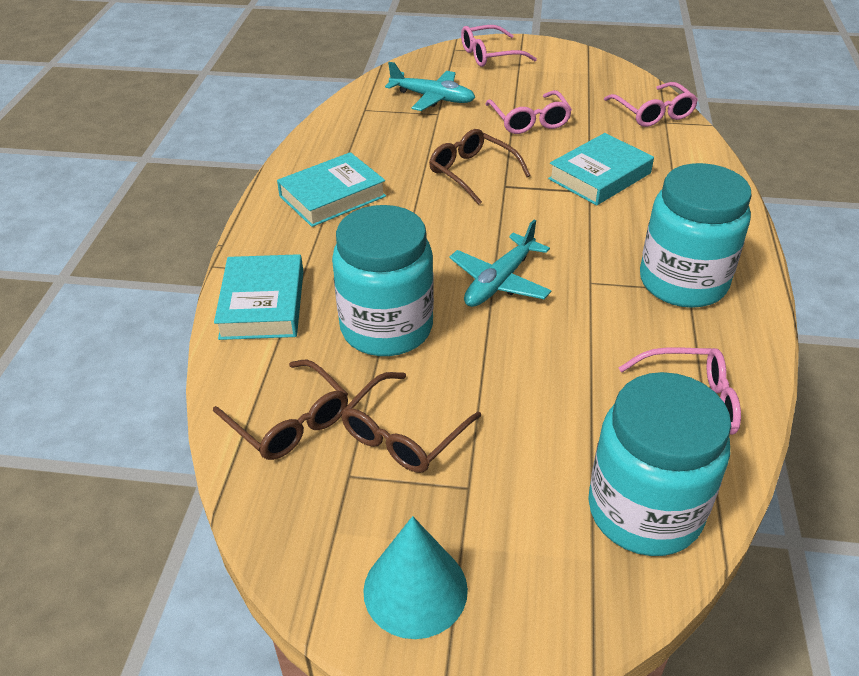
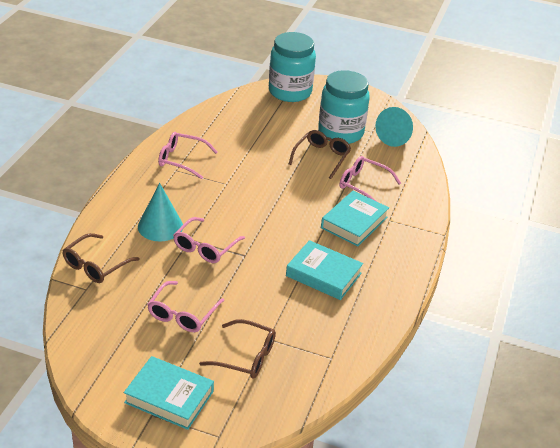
turquoise cone: 1 -> 2
turquoise jar: 3 -> 2
turquoise plane: 2 -> 0

